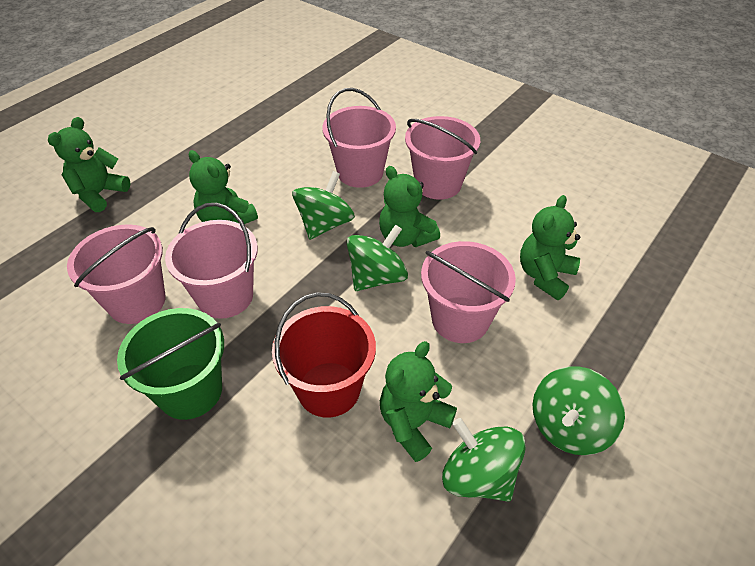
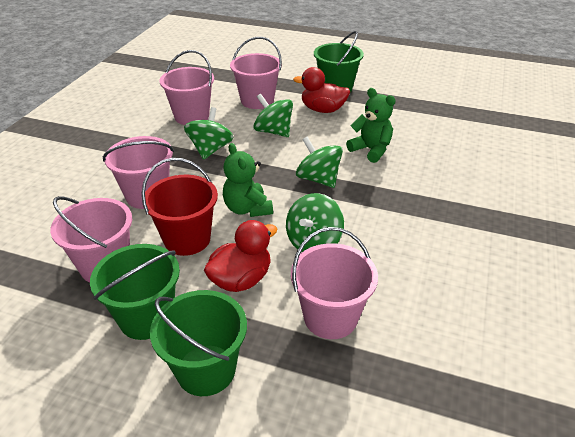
green bucket: 1 -> 3
green teddy bear: 5 -> 2
red duck: 0 -> 2

